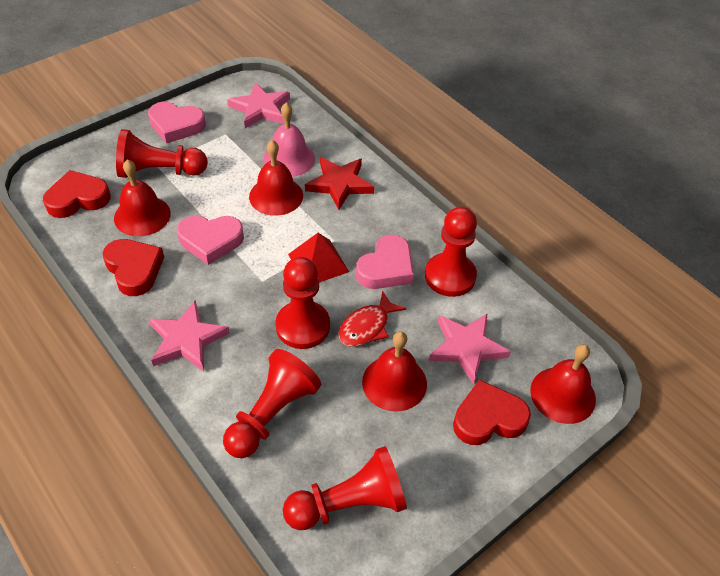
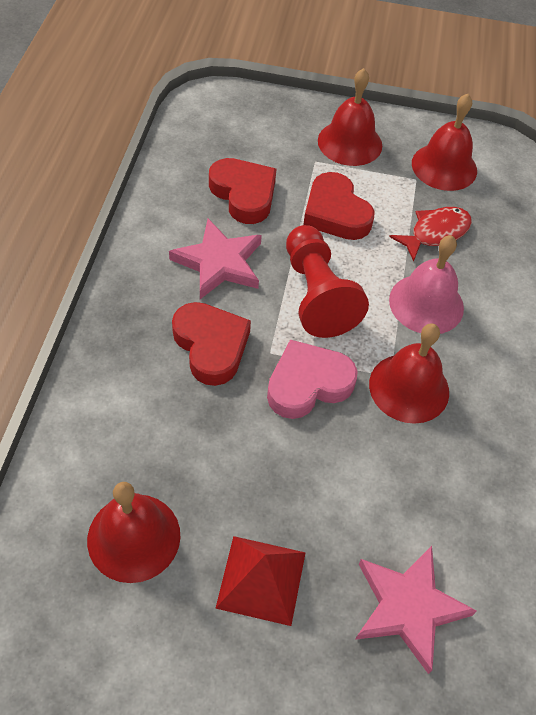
pink heart: 3 -> 1
pink star: 3 -> 2
red pawn: 5 -> 1
red star: 1 -> 0

